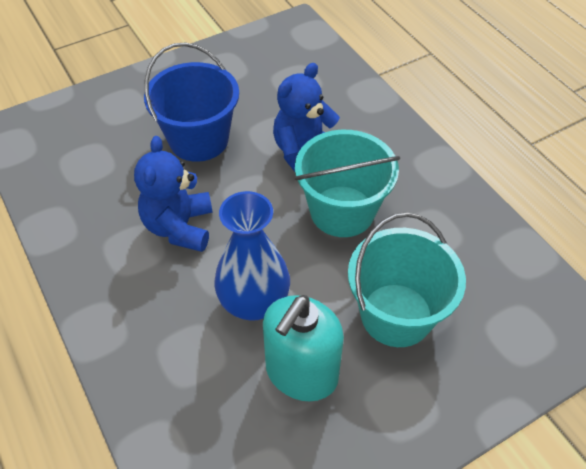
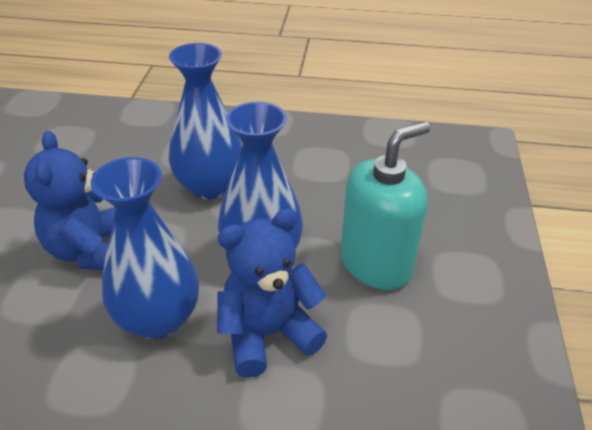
blue bucket: 1 -> 0
blue vase: 1 -> 3
turquoise bucket: 2 -> 0

